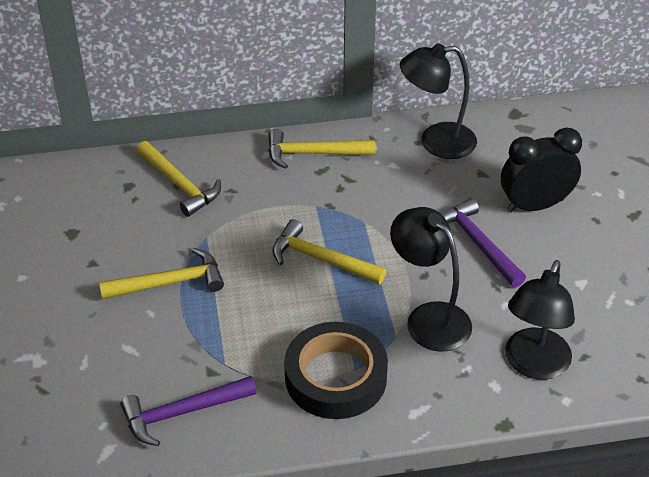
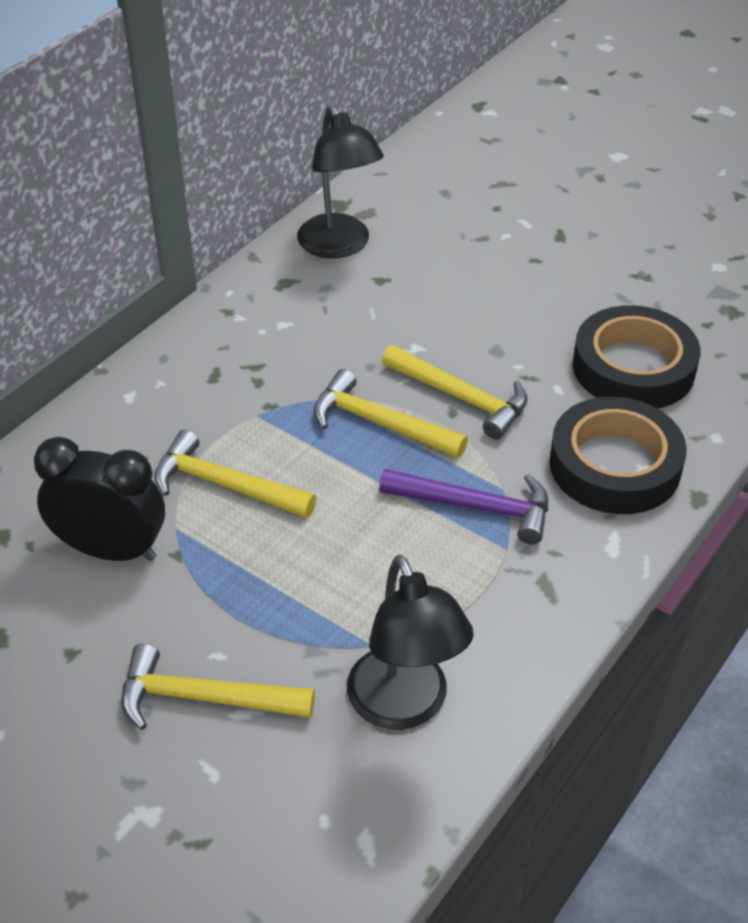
black lamp: 3 -> 2
black tape: 1 -> 2
purple hammer: 2 -> 1

